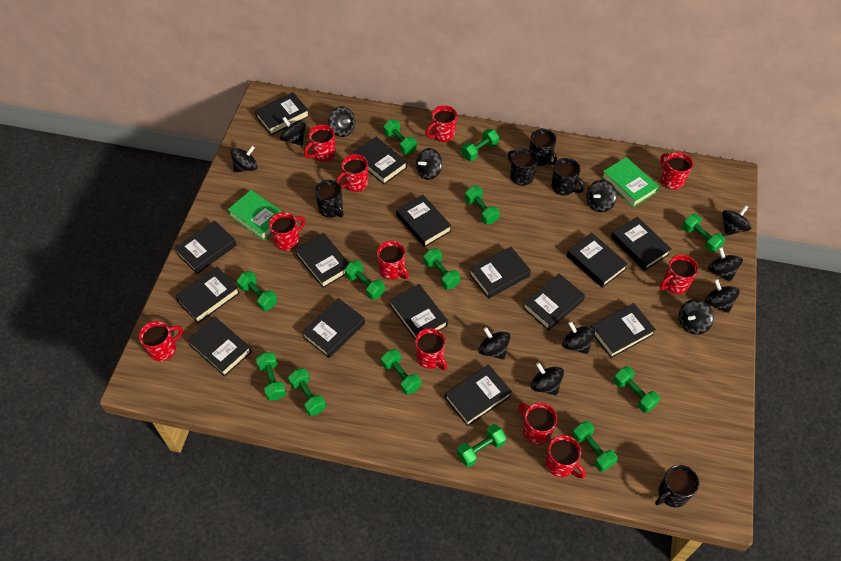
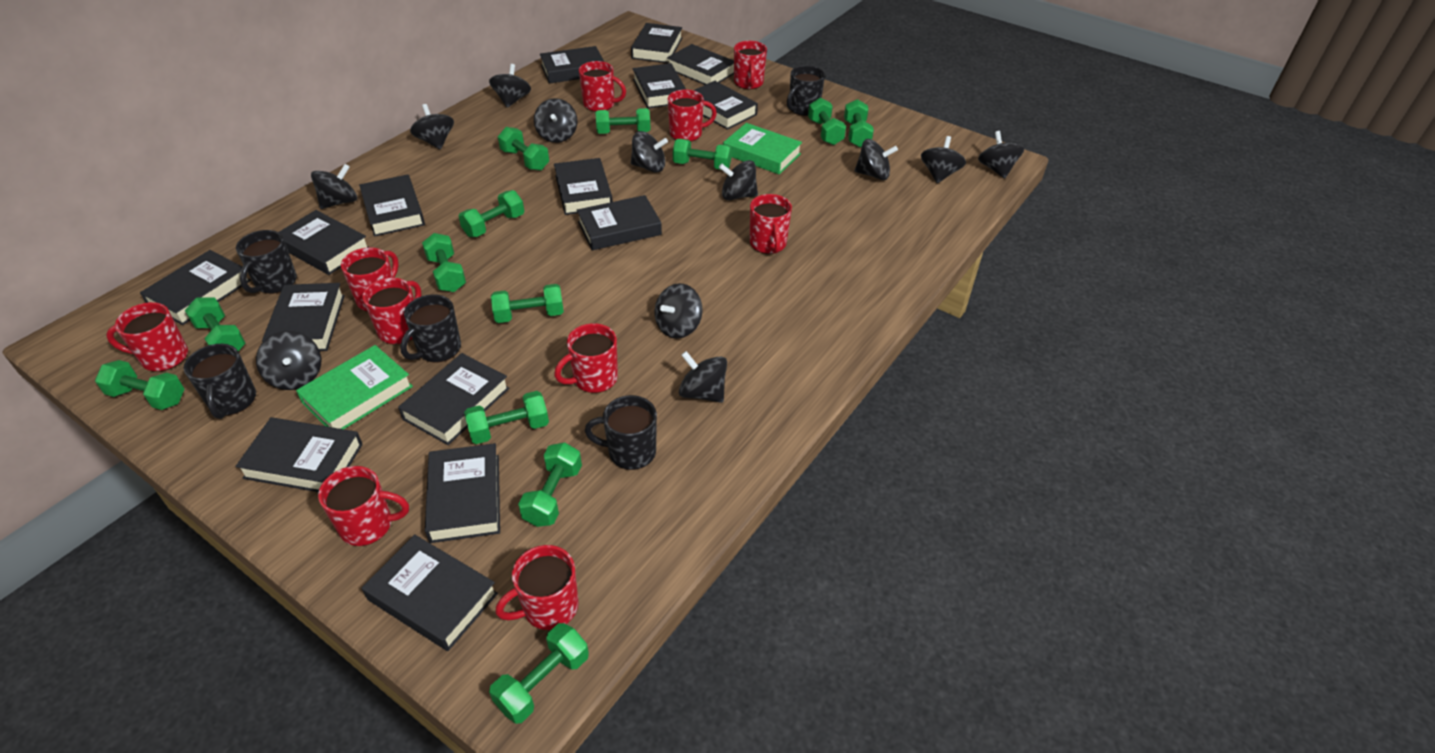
red mug: 11 -> 10

